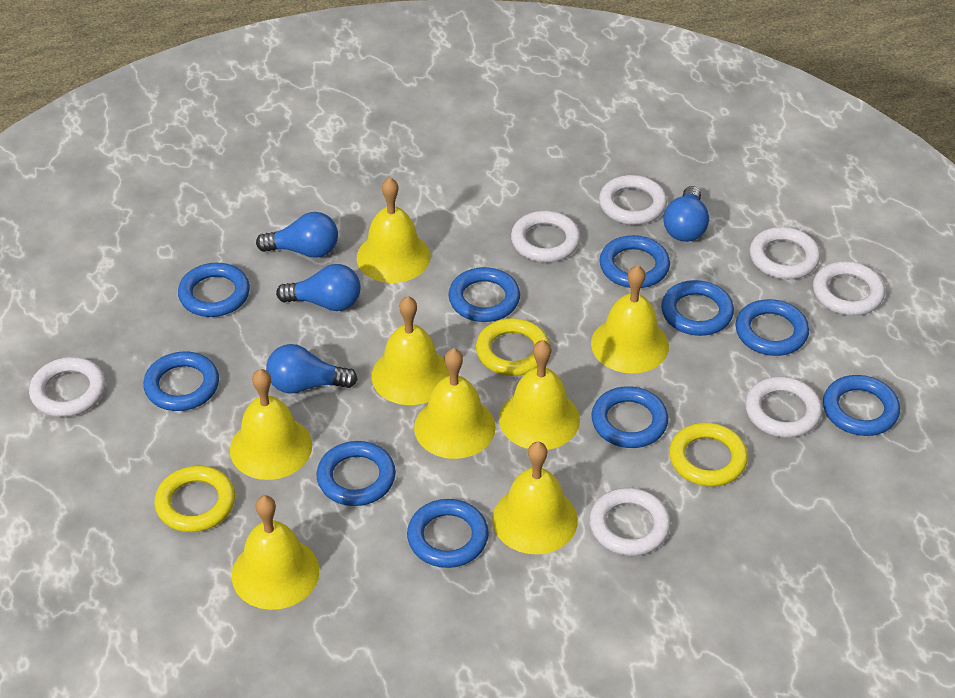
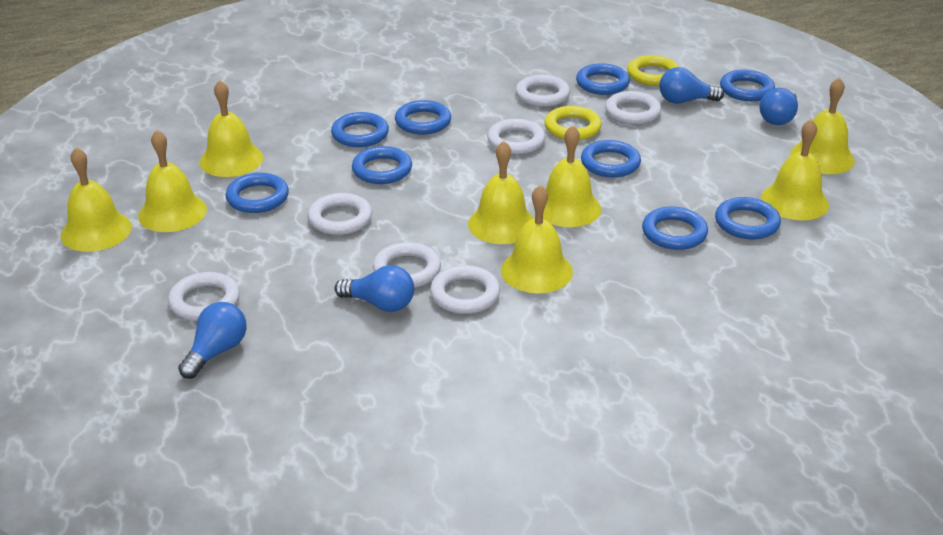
blue ring: 10 -> 9
yellow ring: 3 -> 2

